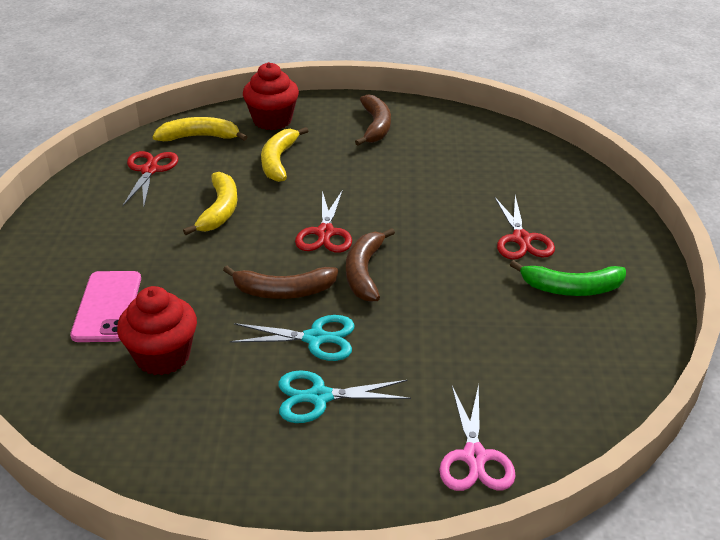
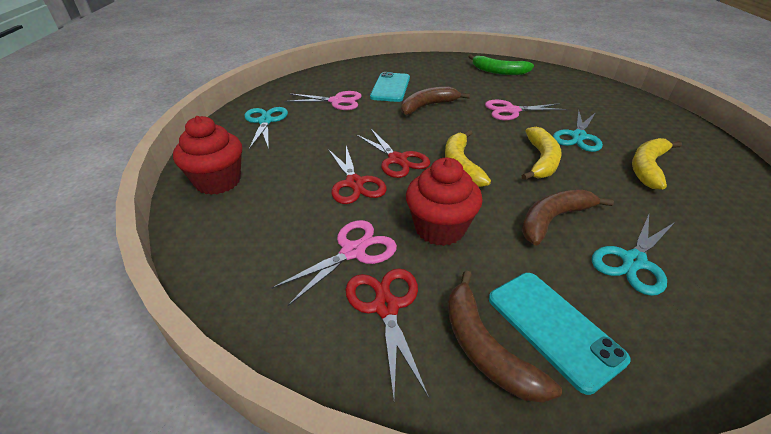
pink phone: 1 -> 0
pink scissors: 1 -> 3
turquoise phone: 0 -> 2
turquoise scissors: 2 -> 3

